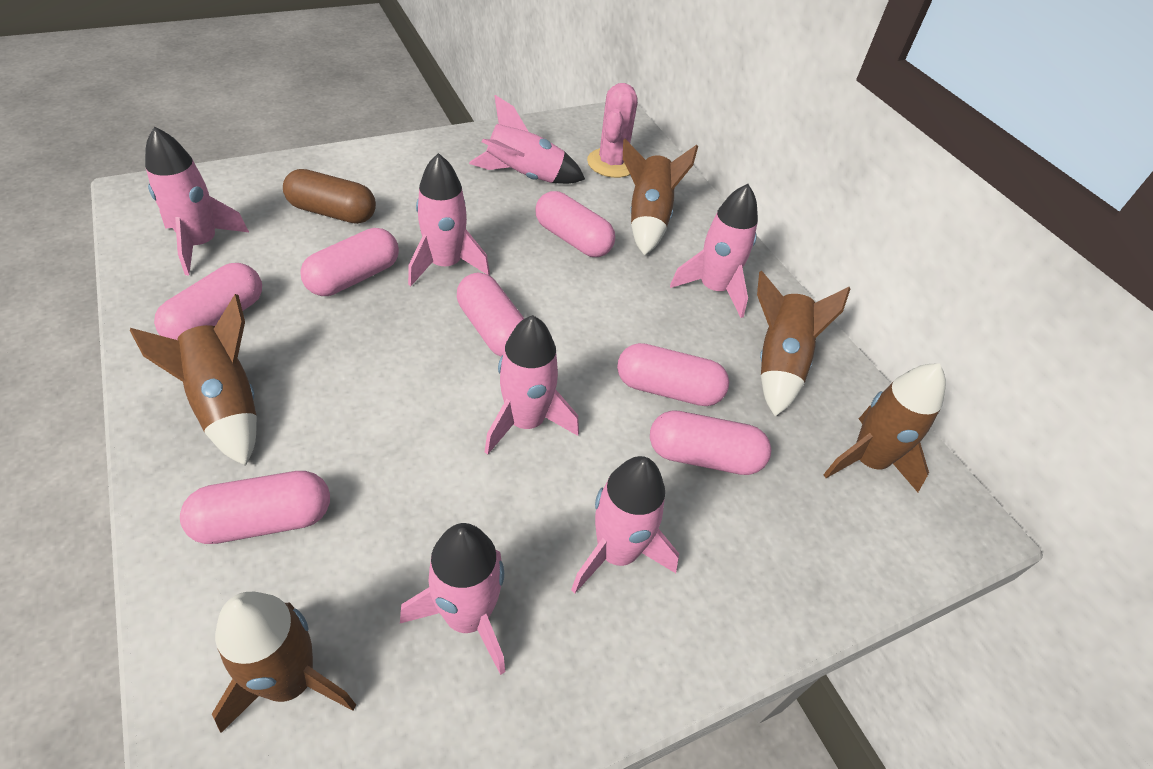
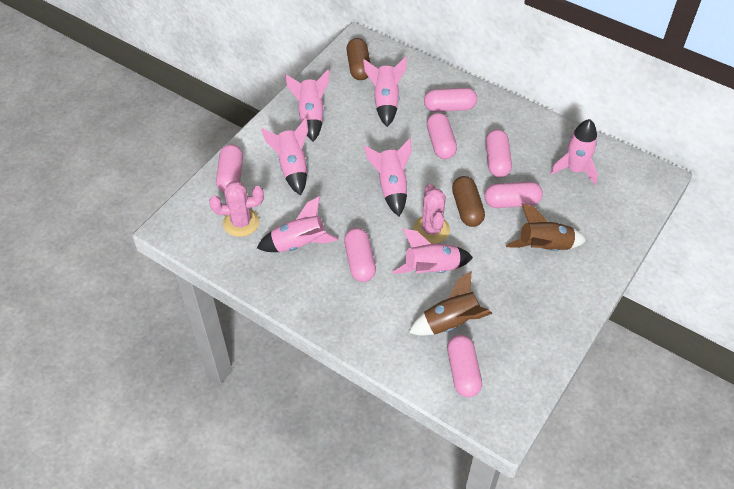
brown capsule: 1 -> 2
brown rocket: 5 -> 2
pink cactus: 1 -> 2

